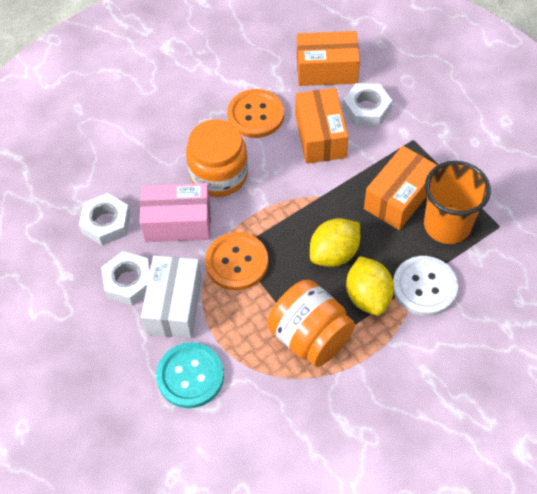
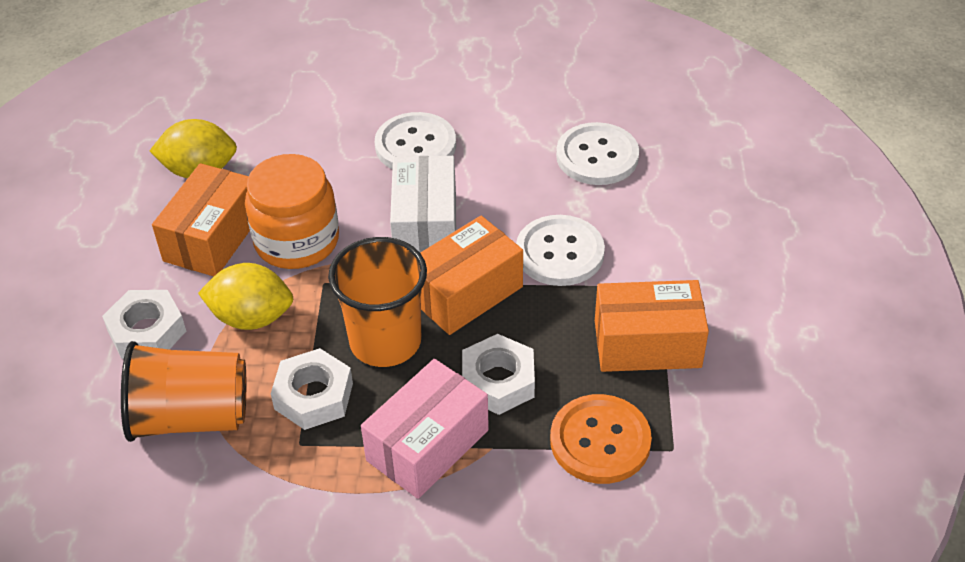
orange button: 2 -> 1
orange cup: 1 -> 2
orange jar: 2 -> 1
turquoise button: 1 -> 0
white button: 1 -> 3

